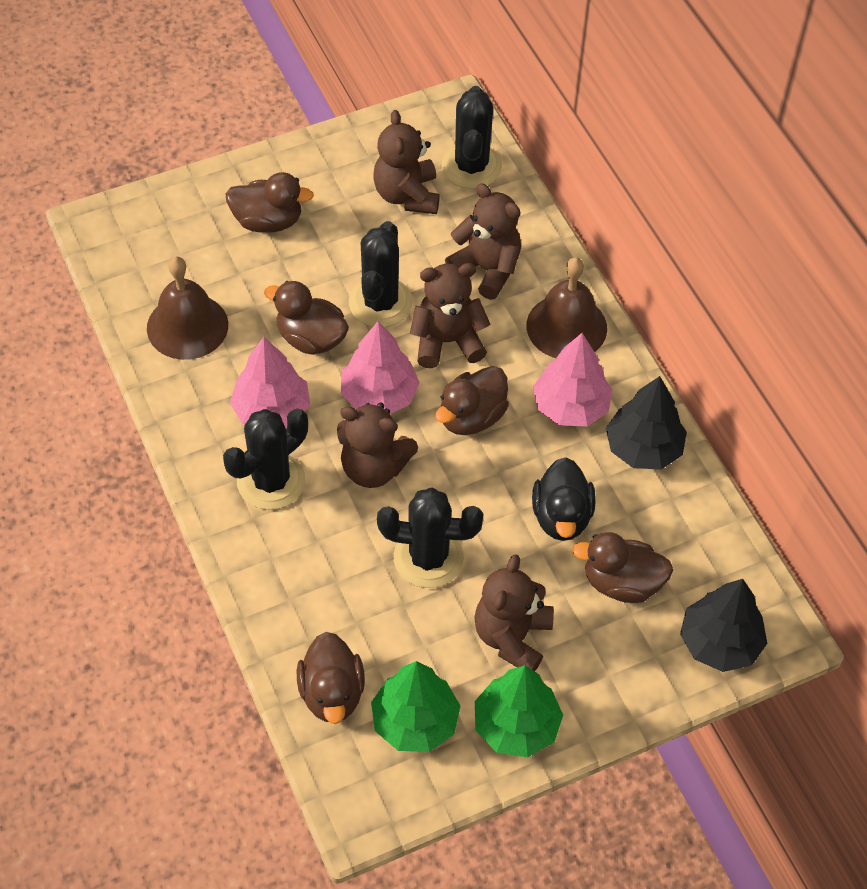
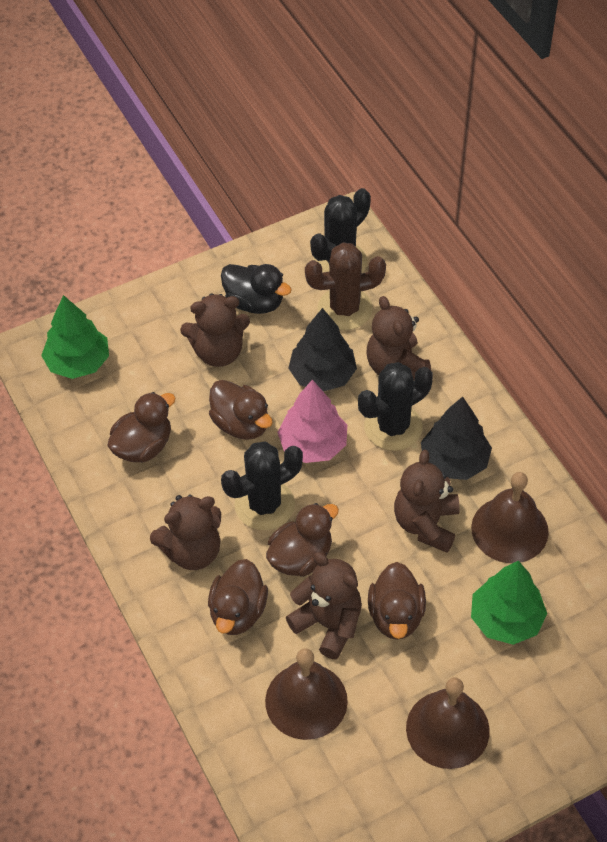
black cactus: 4 -> 3
brown bell: 2 -> 3
brown cactus: 0 -> 1
pink tree: 3 -> 1

